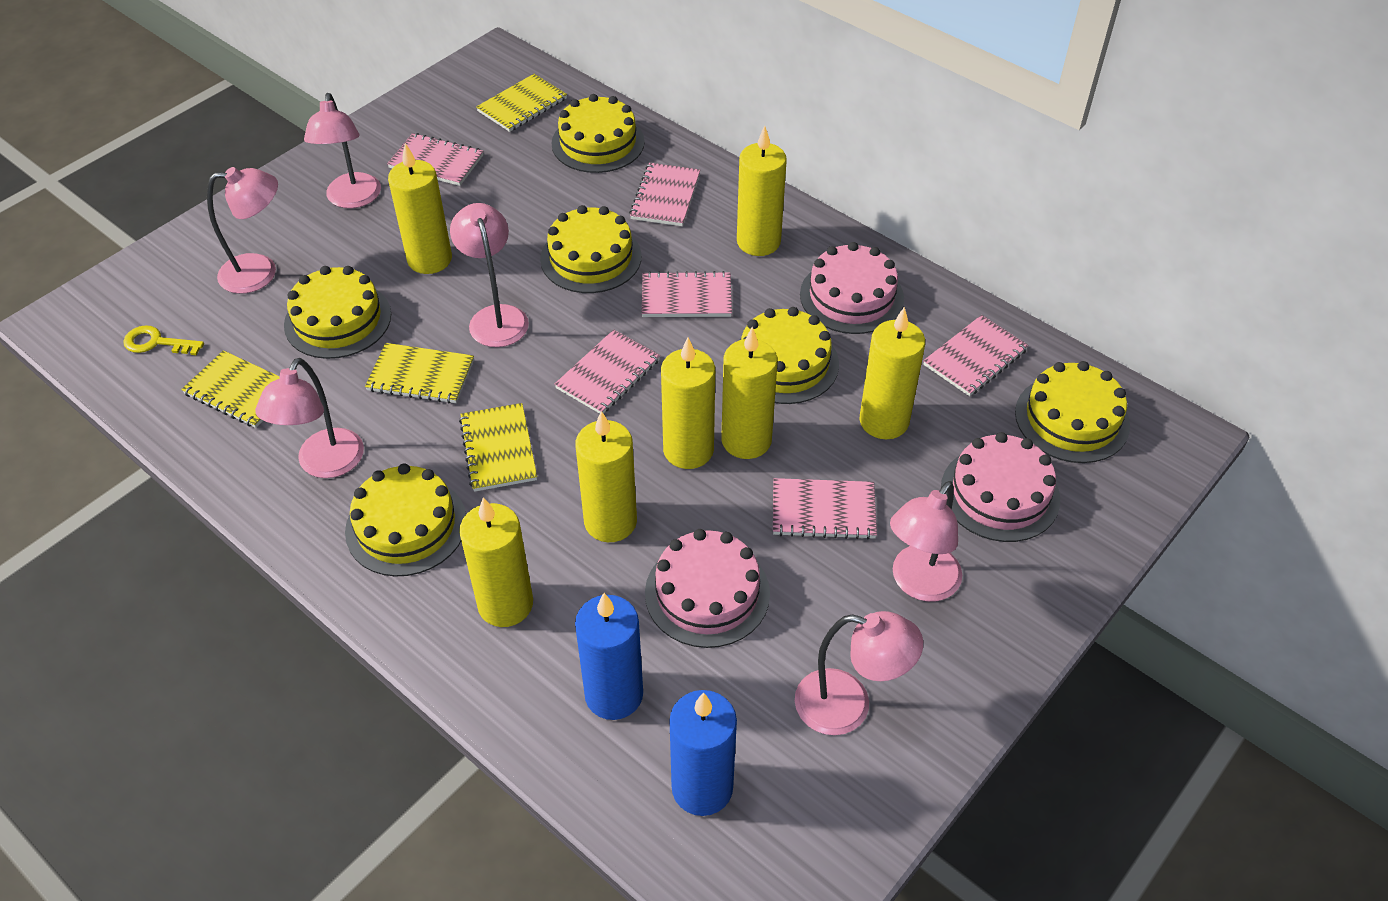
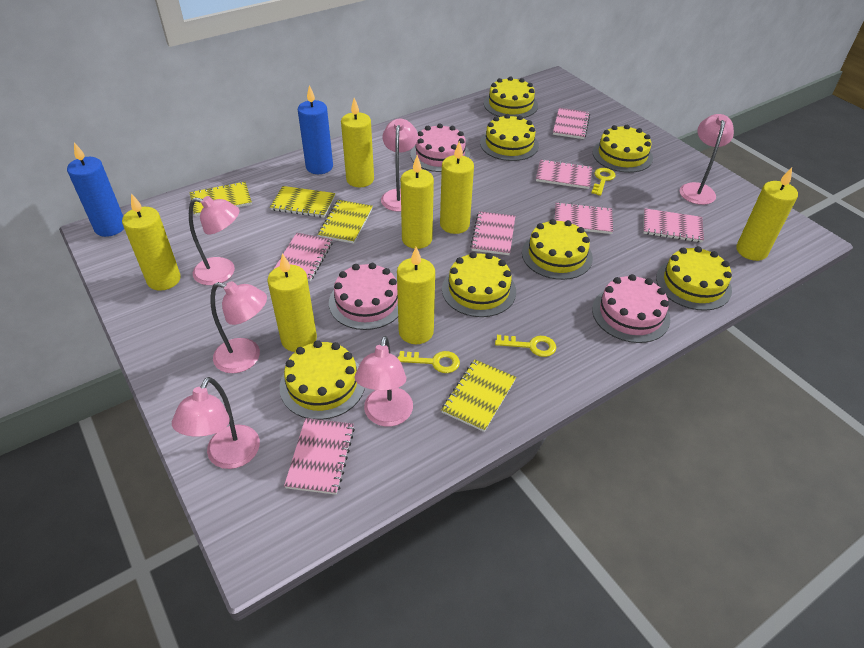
pink notebook: 6 -> 7
yellow cake: 6 -> 7
yellow key: 1 -> 3

